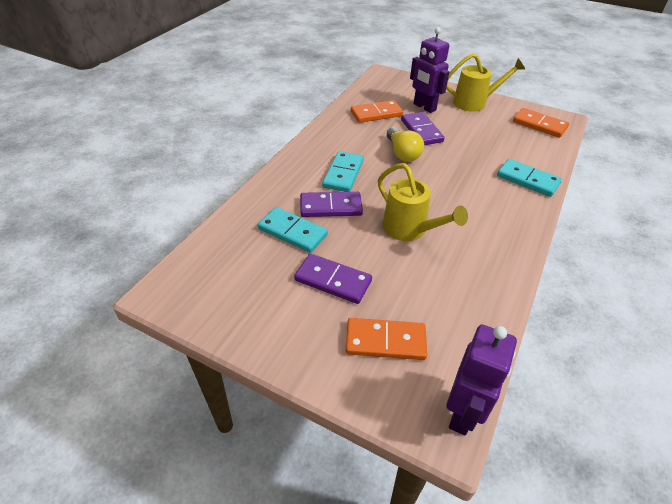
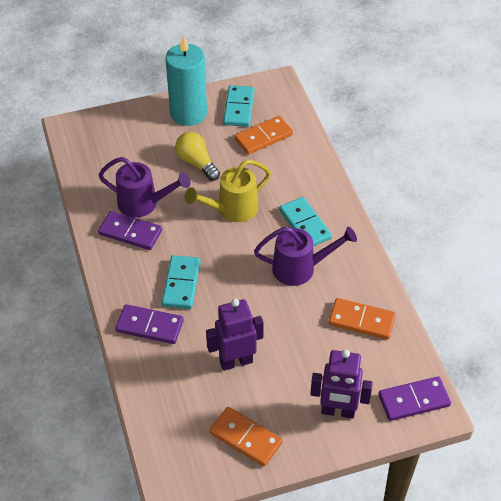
purple watering can: 0 -> 2
turquoise candle: 0 -> 1
yellow watering can: 2 -> 1

